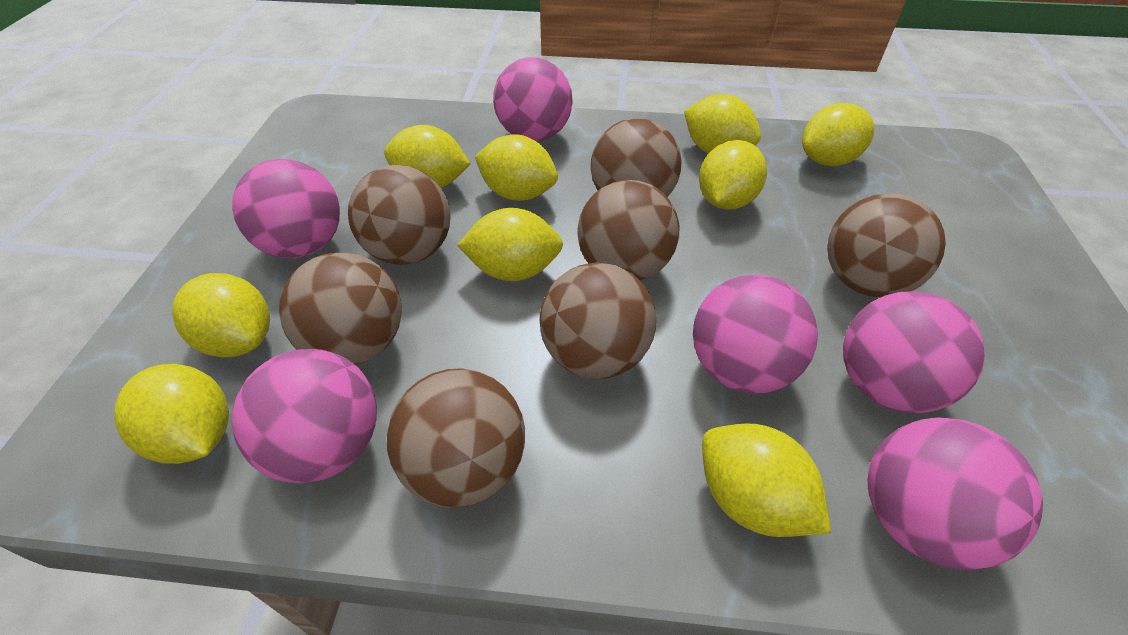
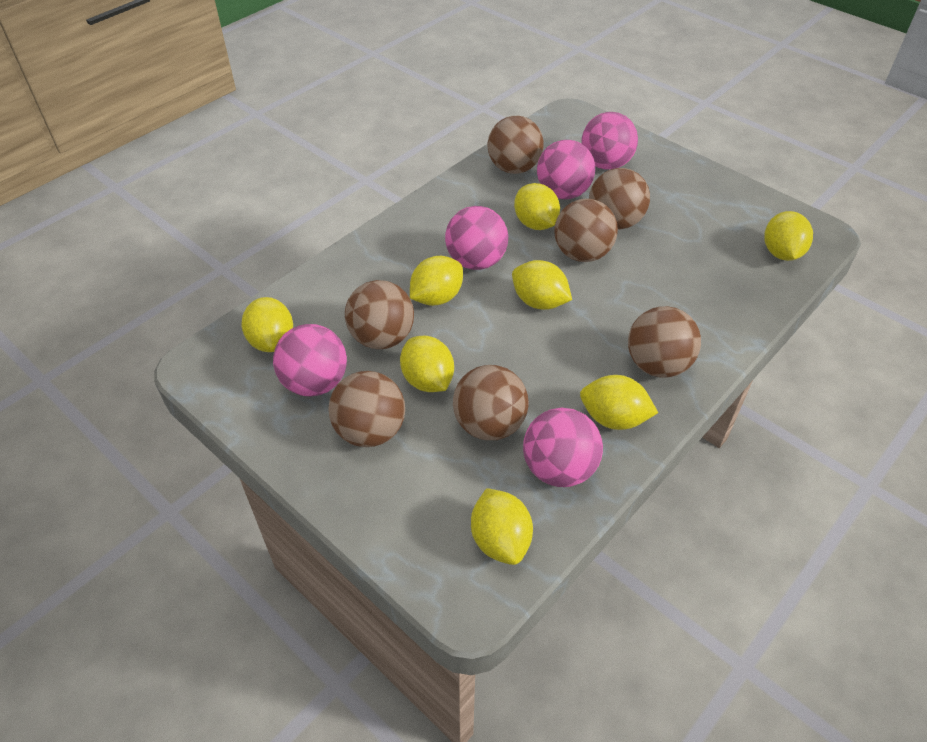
pink ball: 6 -> 5
yellow lemon: 9 -> 8

